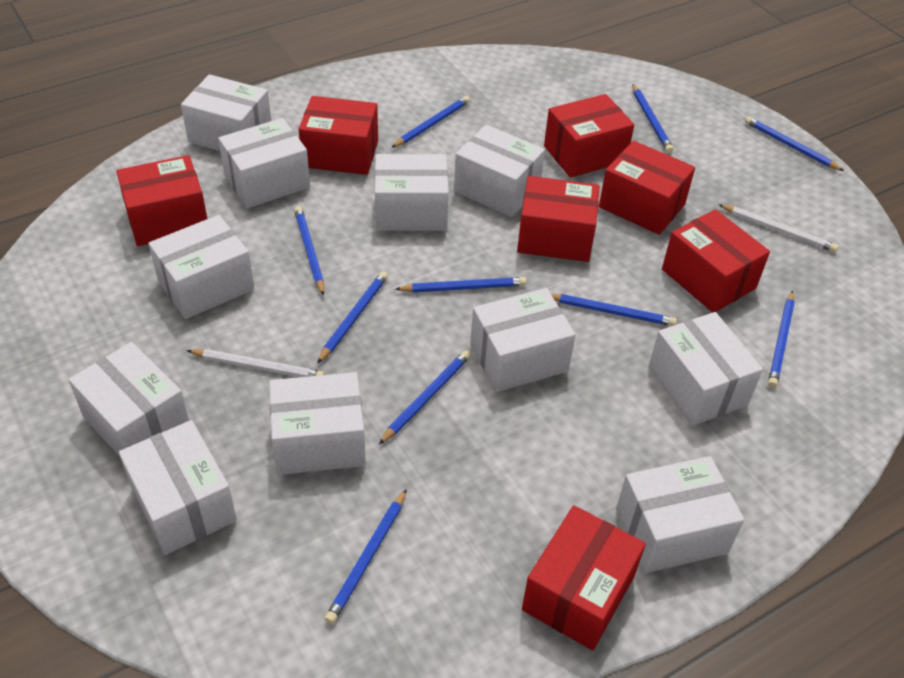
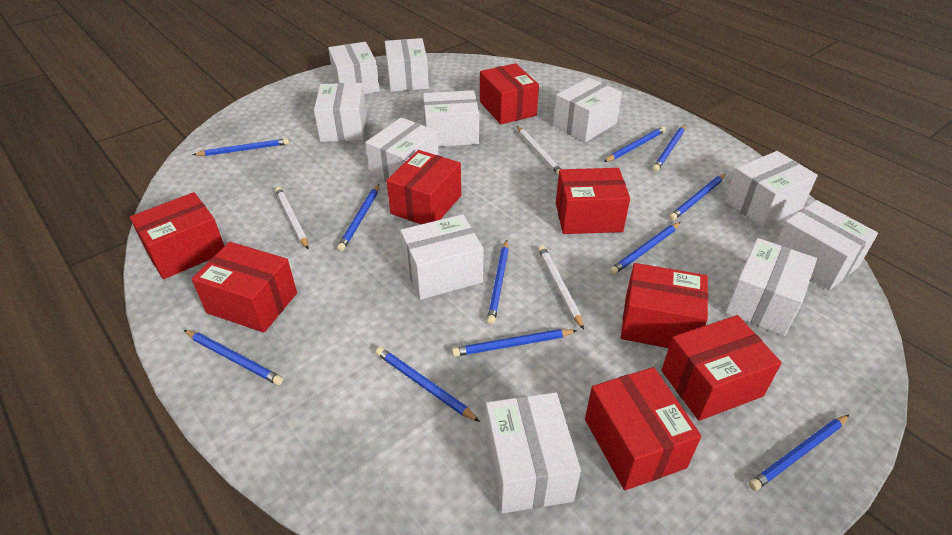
blue pencil: 10 -> 11
red box: 7 -> 8
white pencil: 2 -> 3

